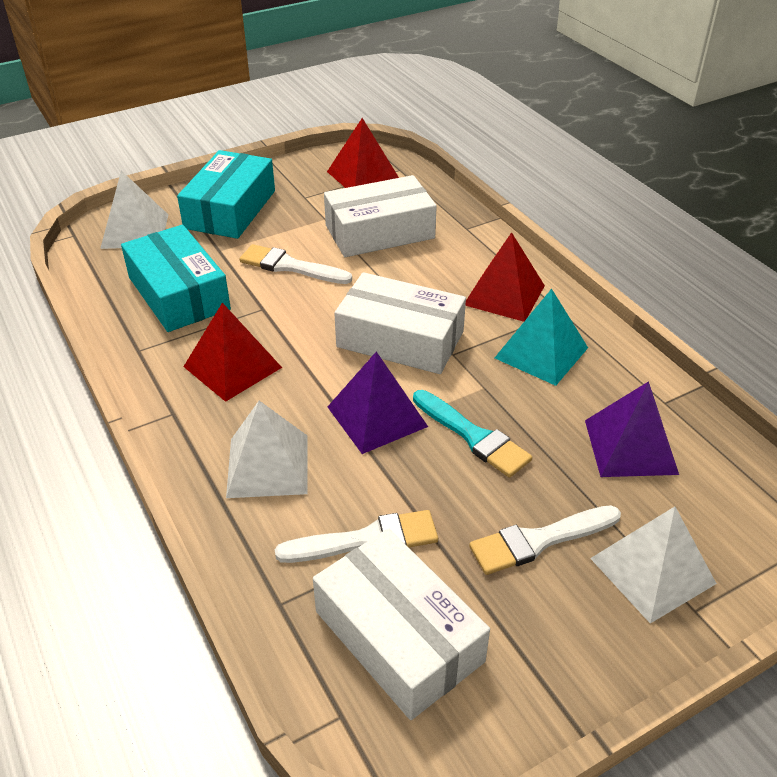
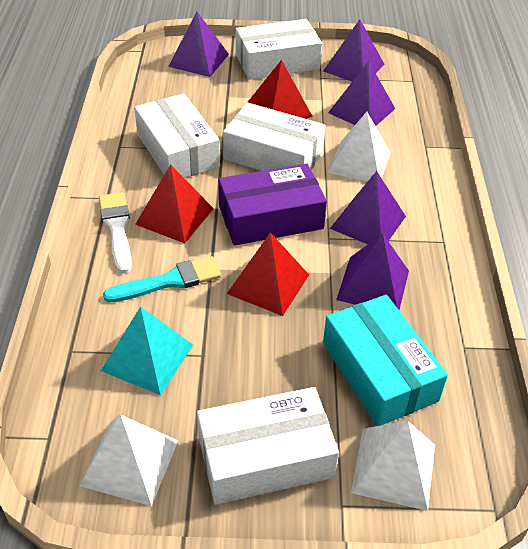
purple box: 0 -> 1
purple pyramid: 2 -> 5
turquoise box: 2 -> 1
white box: 3 -> 4
white brush: 3 -> 1

